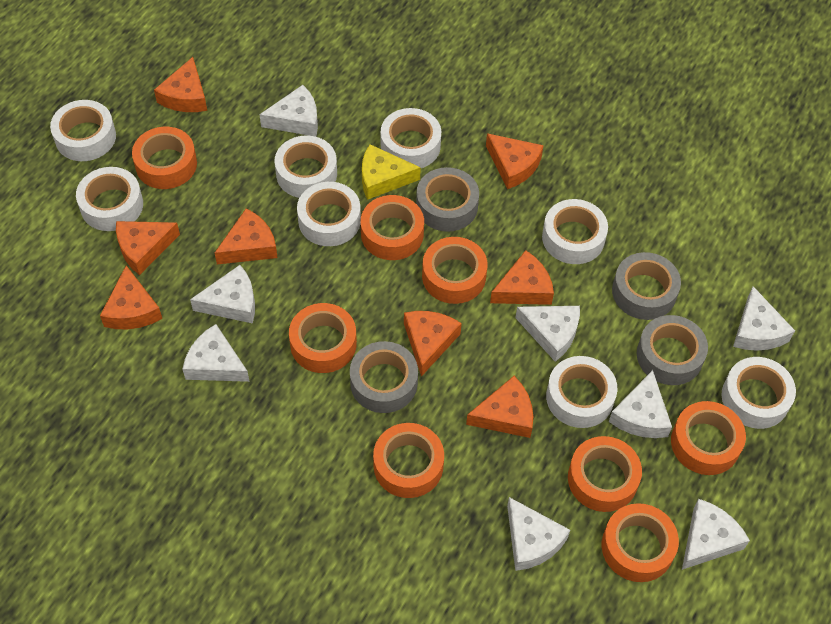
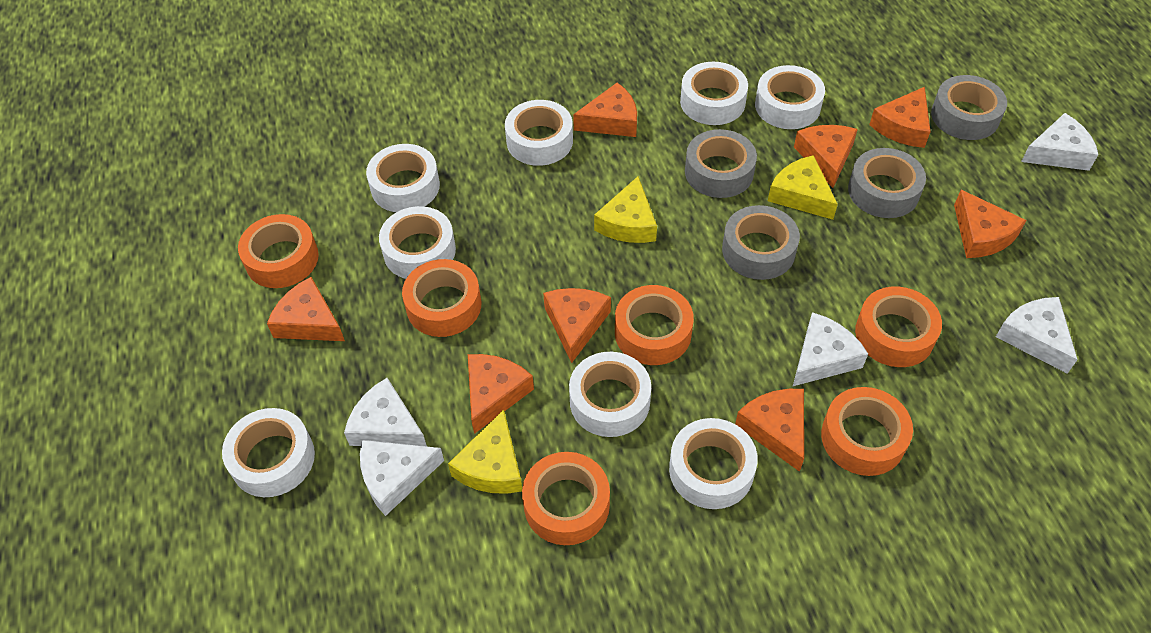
orange tape: 8 -> 6
white cheese: 8 -> 5
yellow cheese: 1 -> 3

